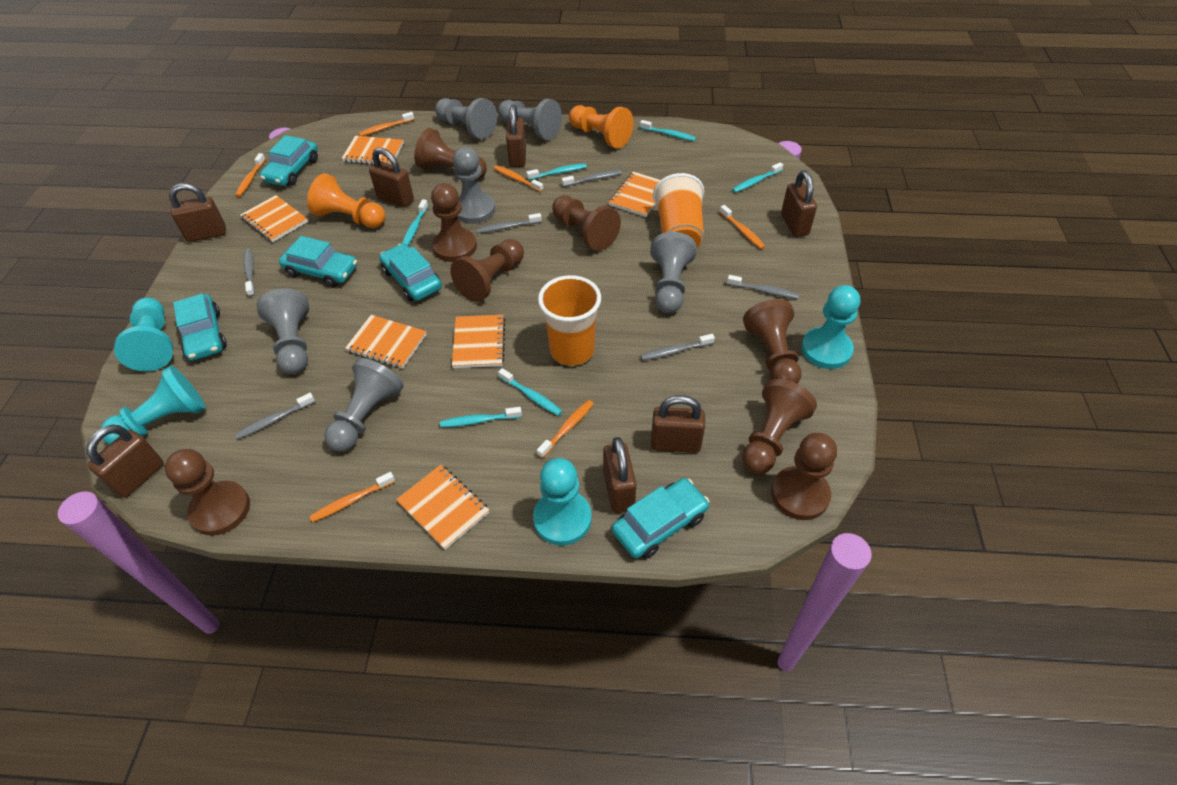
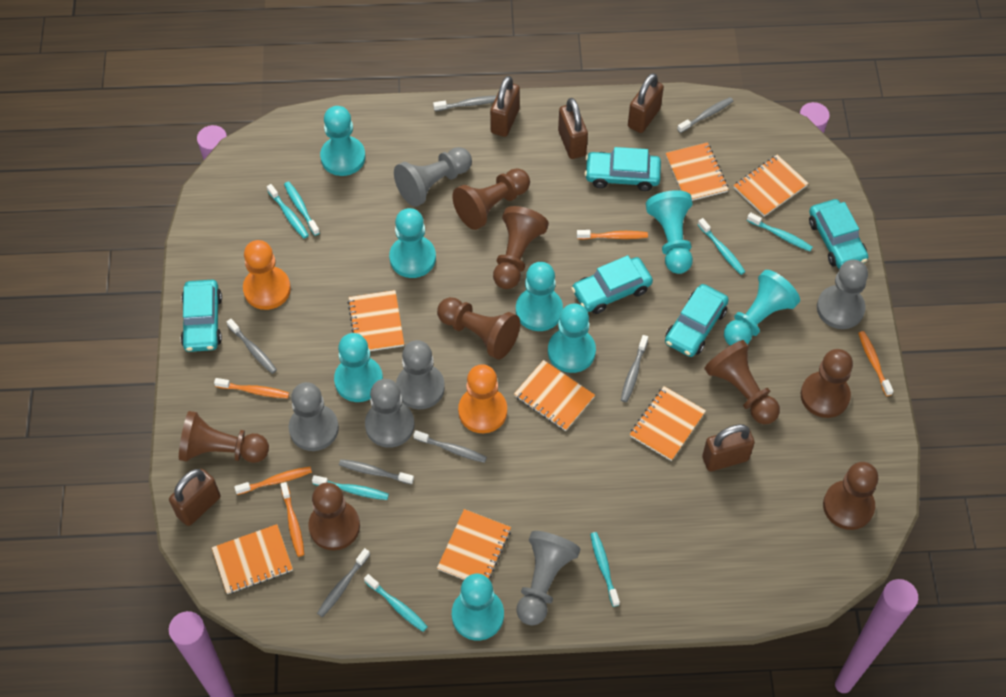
brown padlock: 7 -> 5
grey toothbrush: 6 -> 7
orange cup: 2 -> 0
orange notebook: 6 -> 7
orange toothbrush: 6 -> 5
turquoise pawn: 4 -> 8
turquoise toothbrush: 6 -> 7

